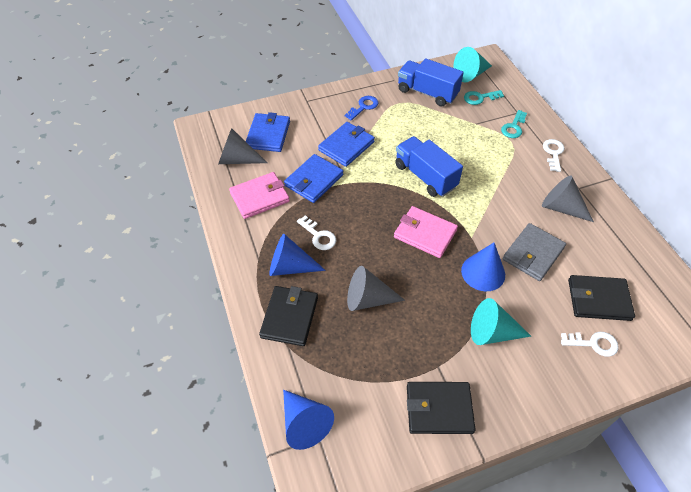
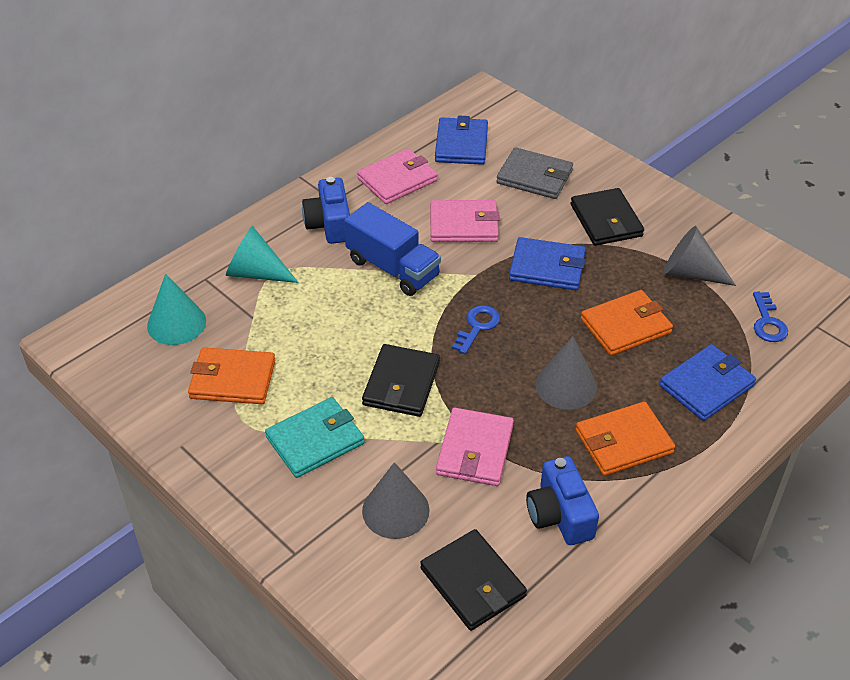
blue camera: 0 -> 2
blue cone: 3 -> 0
blue key: 1 -> 2
blue truck: 2 -> 1
orange wallet: 0 -> 3
pink wallet: 2 -> 3
turquoise key: 2 -> 0
turquoise wallet: 0 -> 1
white key: 3 -> 0

